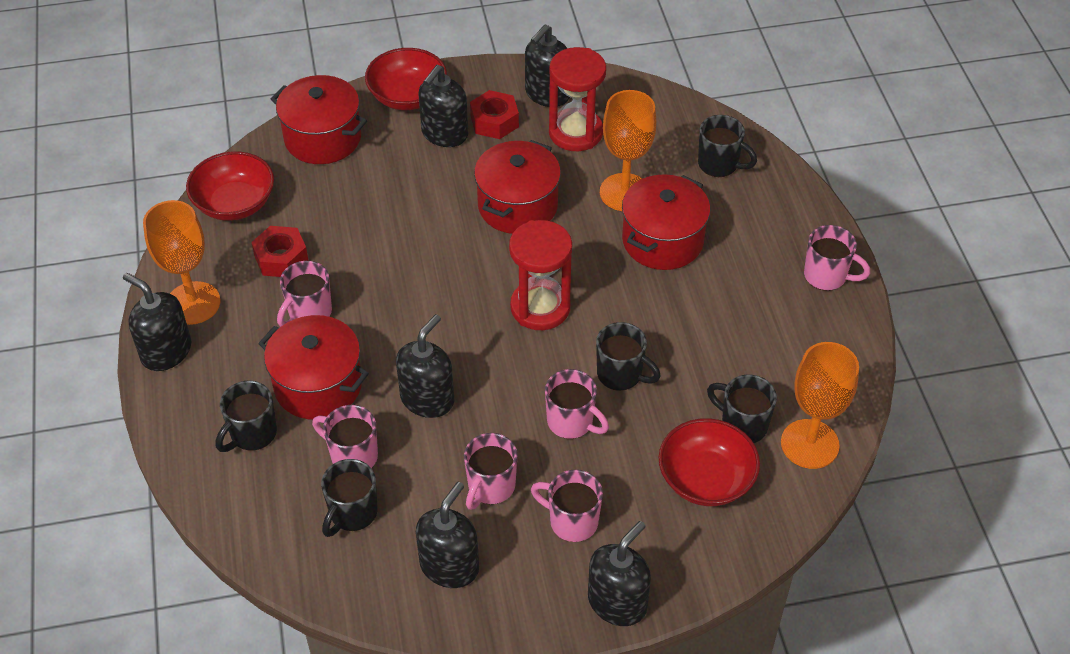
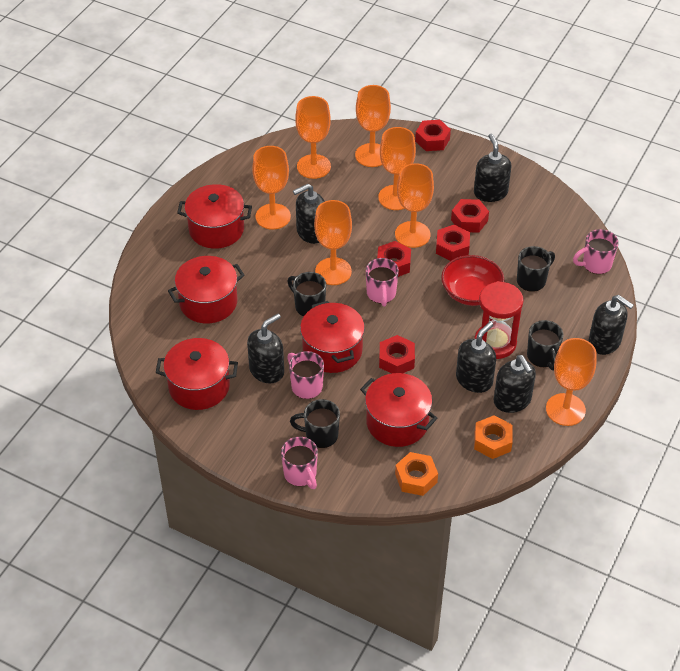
black mug: 5 -> 4
orange goblet: 3 -> 7
orange nut: 0 -> 2
pink mug: 6 -> 4
red bowl: 3 -> 1
red hourglass: 2 -> 1
red nut: 2 -> 5
red pot: 4 -> 5

